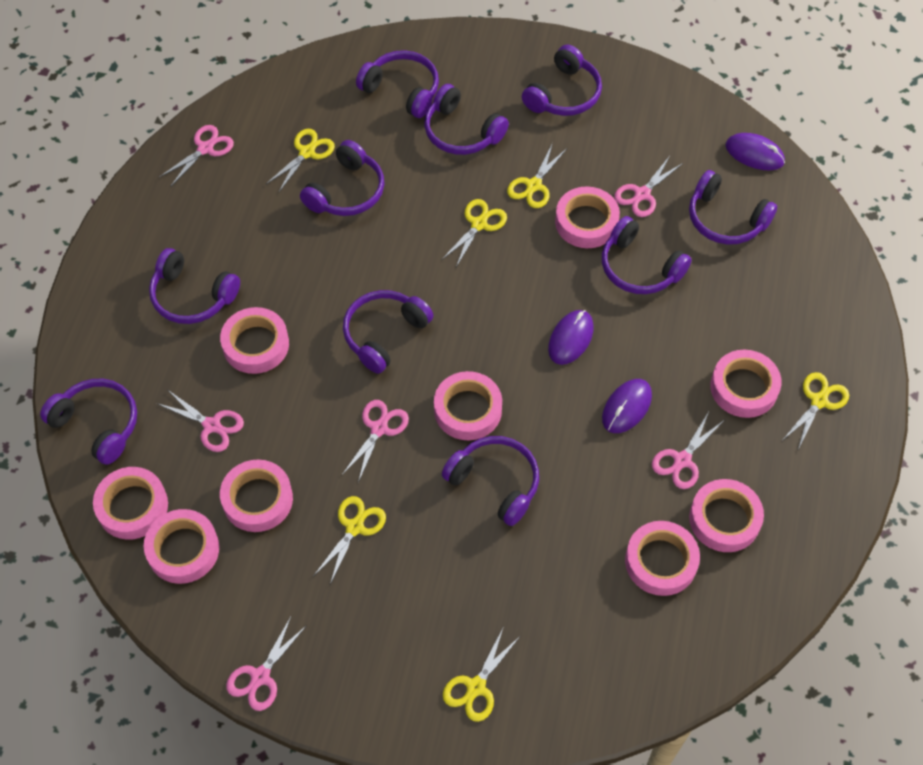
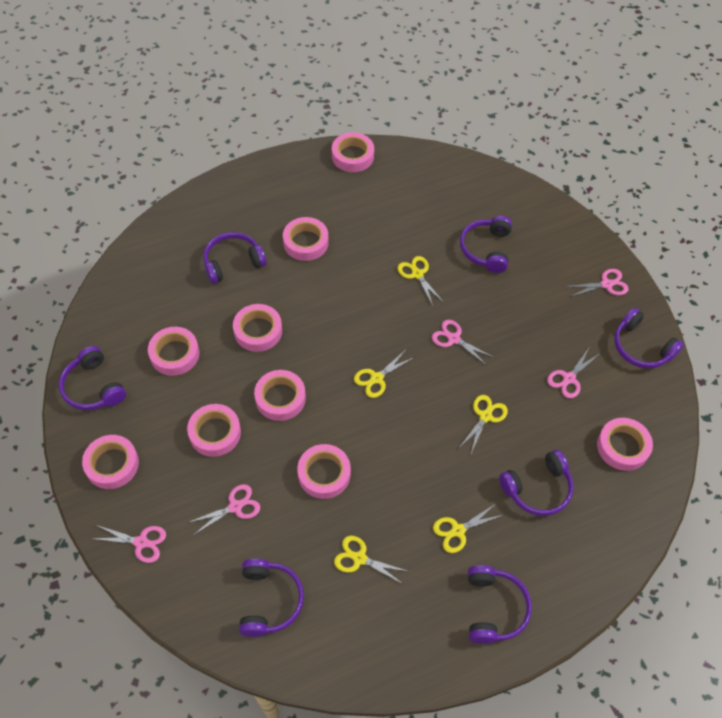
pink scissors: 6 -> 5
purple headphones: 10 -> 7
purple mouse: 3 -> 0
yellow scissors: 6 -> 5

